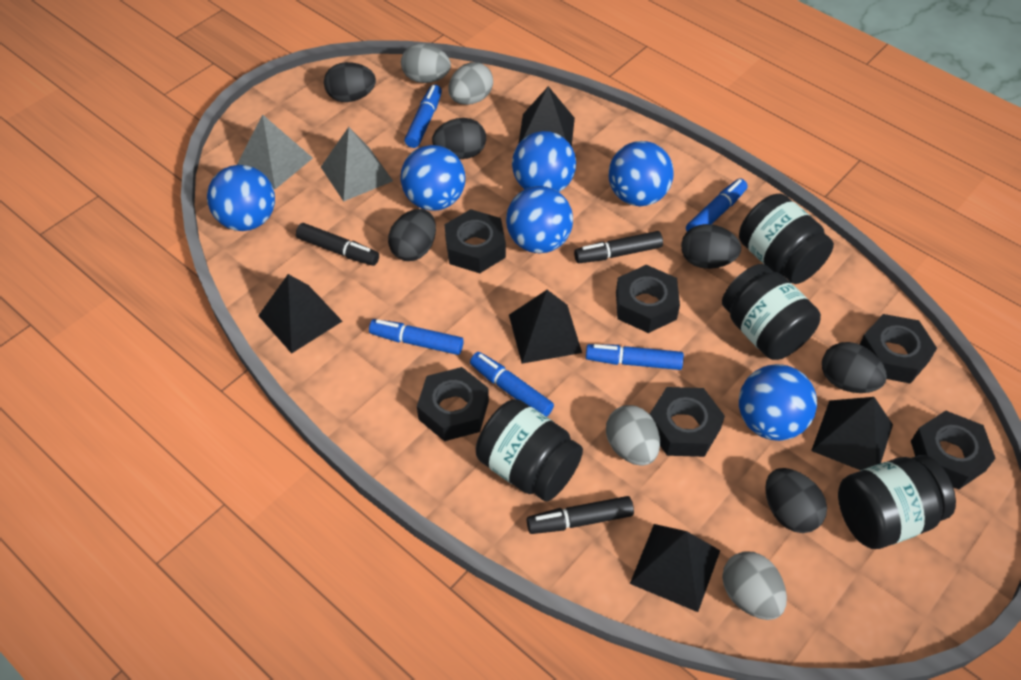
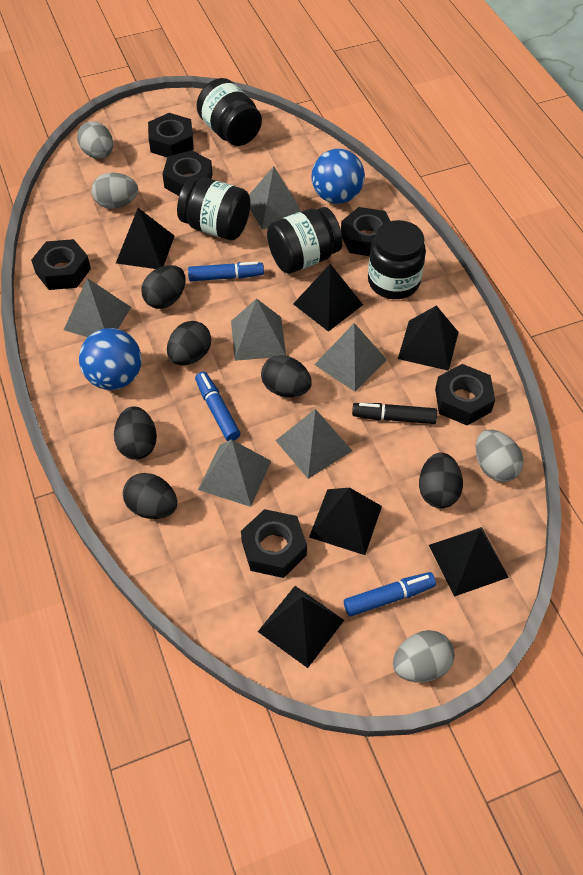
black marker: 3 -> 1
black pyramid: 5 -> 6
blue ball: 6 -> 2
blue marker: 5 -> 3
grey pyramid: 2 -> 6

